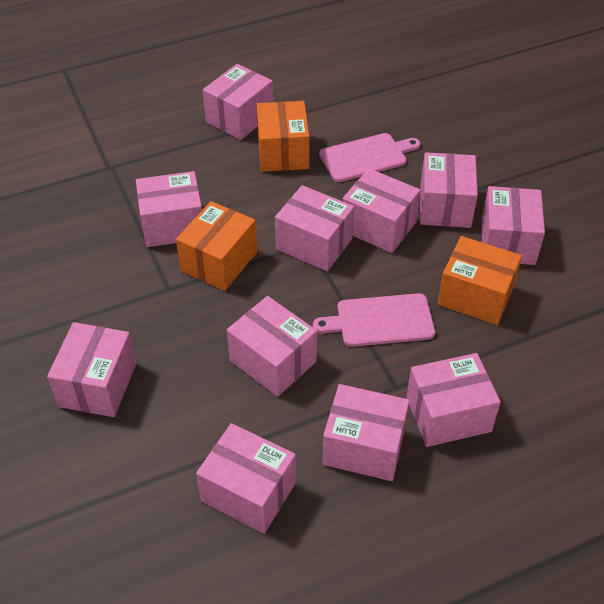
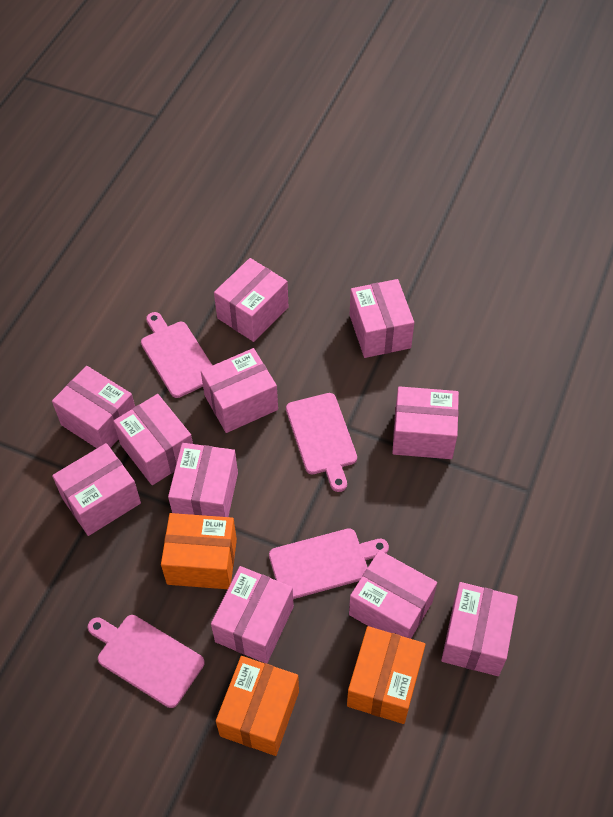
pink cutting board: 2 -> 4

